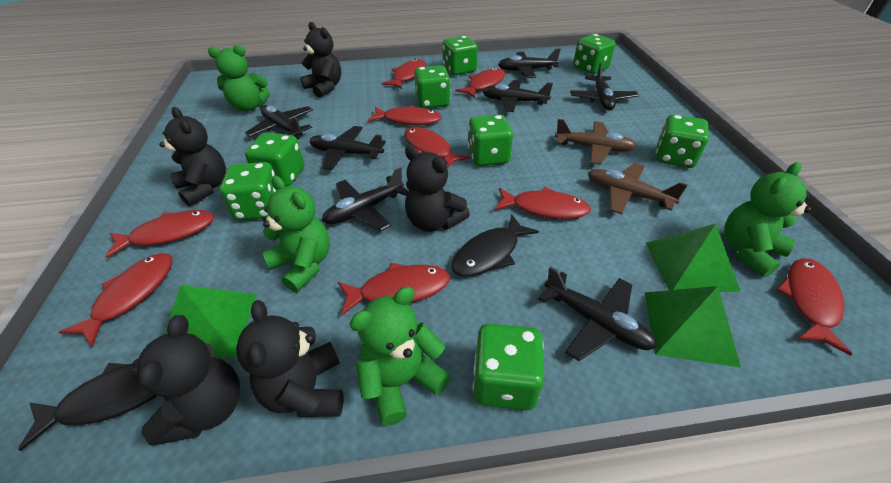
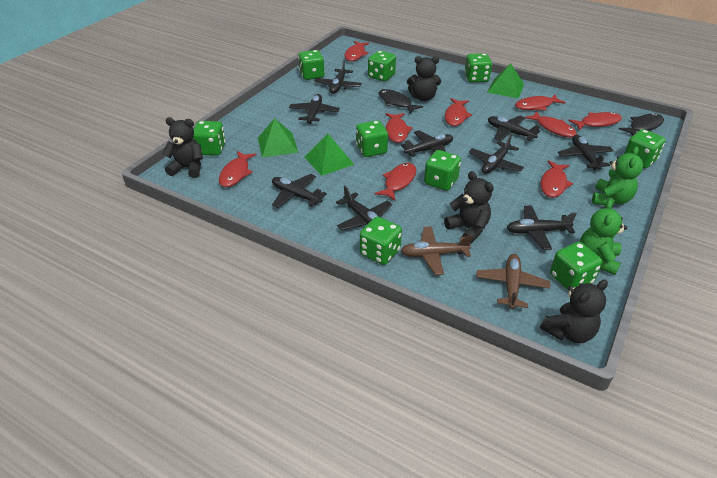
black plane: 7 -> 9
black teddy bear: 5 -> 4
green dice: 8 -> 9
green teddy bear: 4 -> 2

